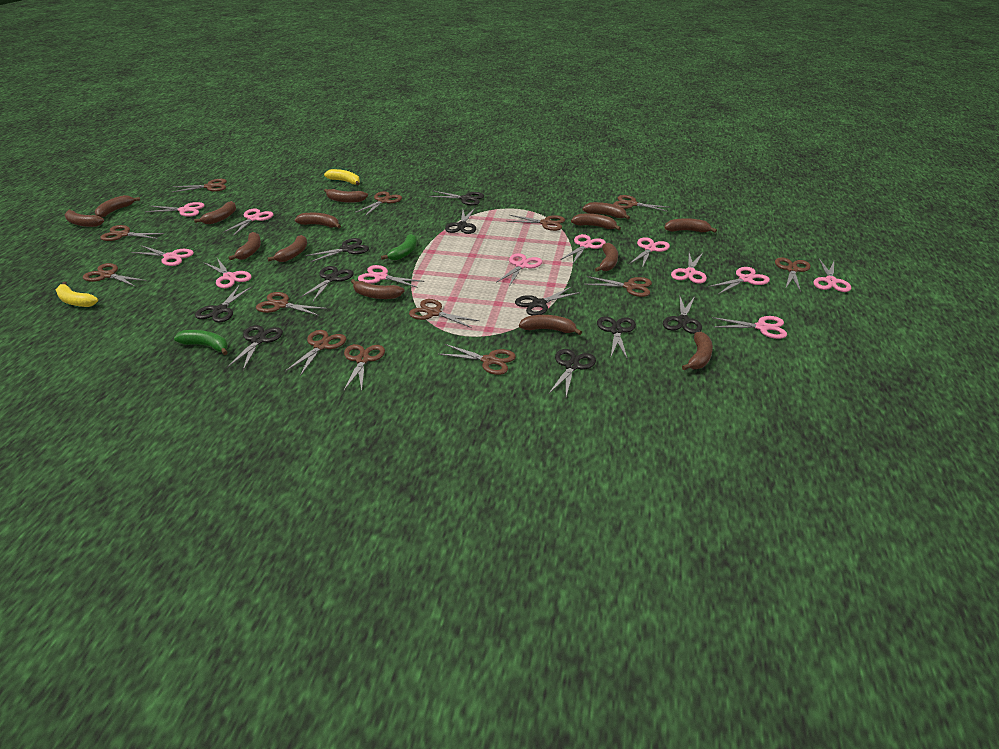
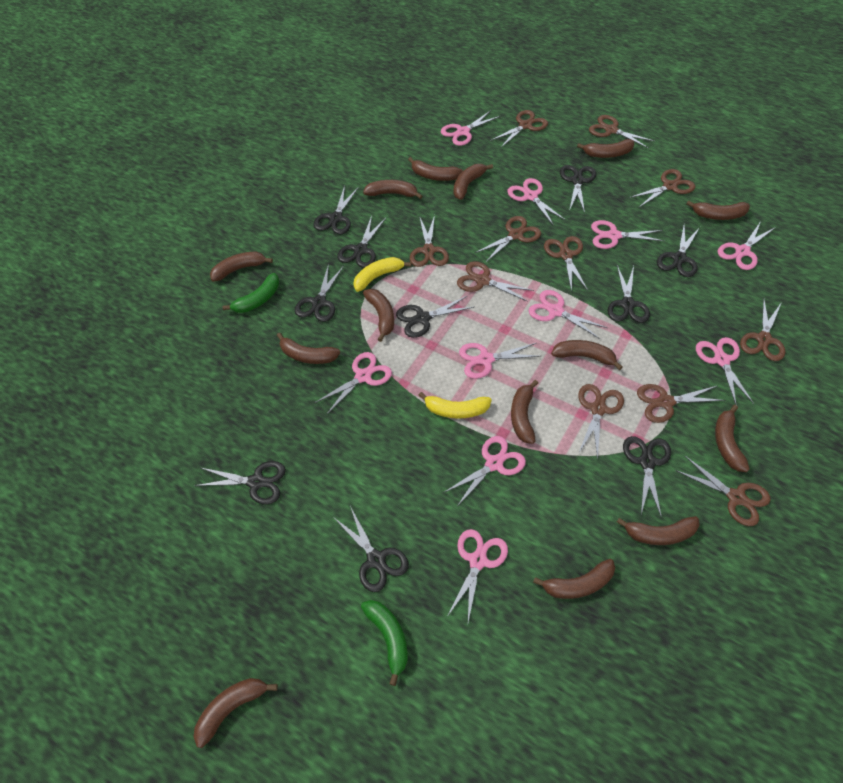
brown scissors: 13 -> 11
pink scissors: 12 -> 10

